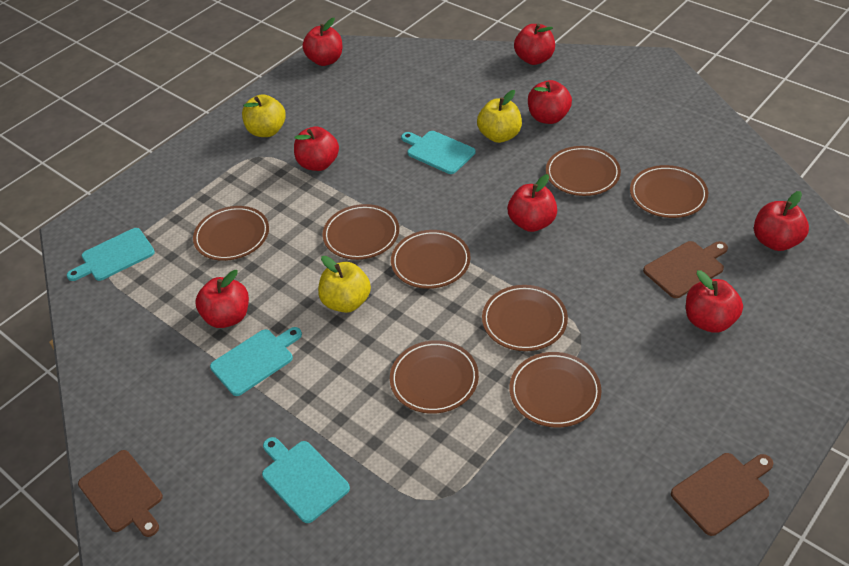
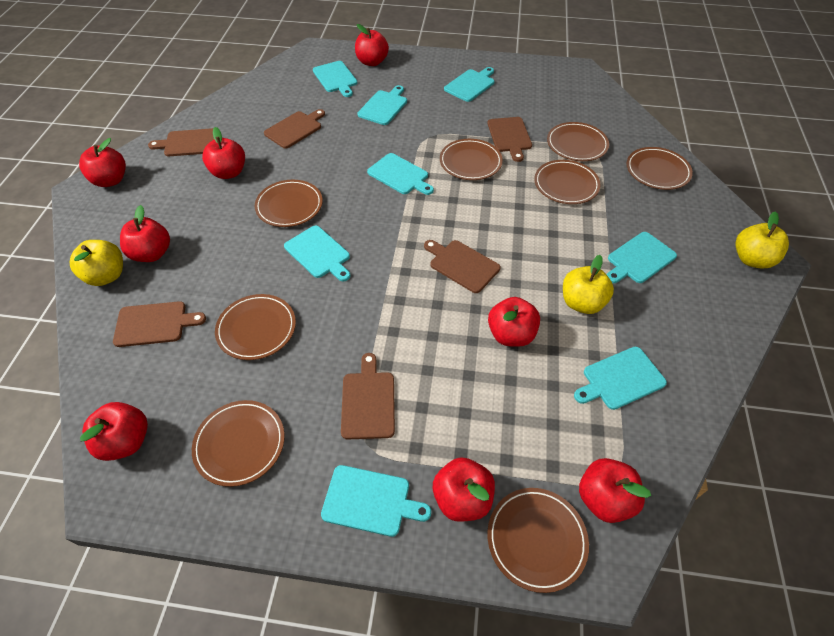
brown cutting board: 3 -> 6
turquoise cutting board: 4 -> 8

